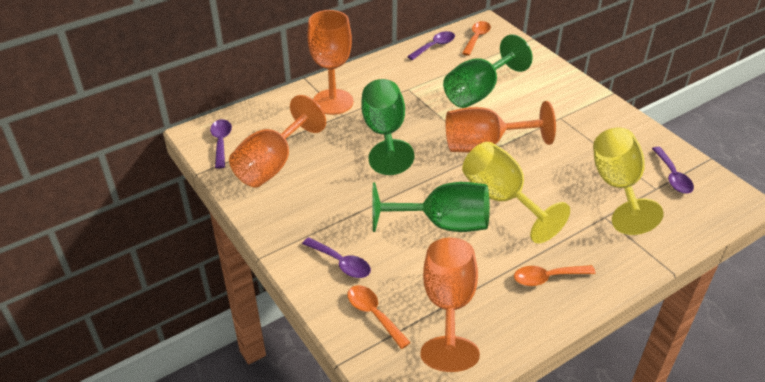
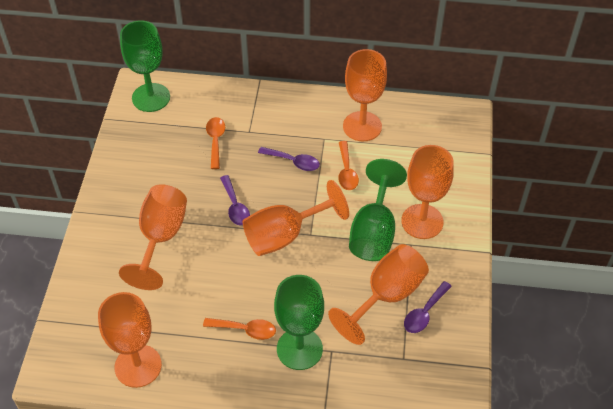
orange goblet: 4 -> 6
purple spoon: 4 -> 3
yellow goblet: 2 -> 0

